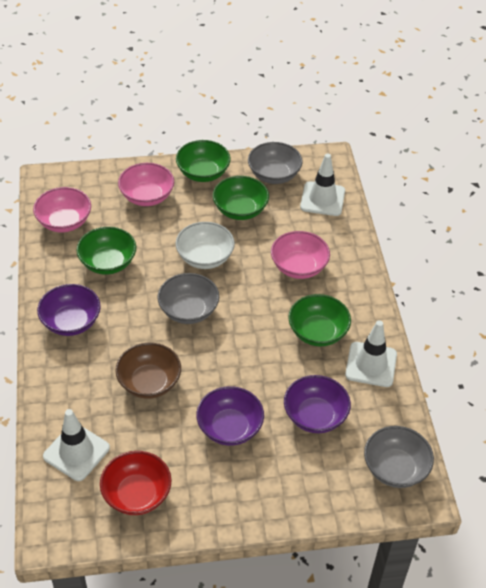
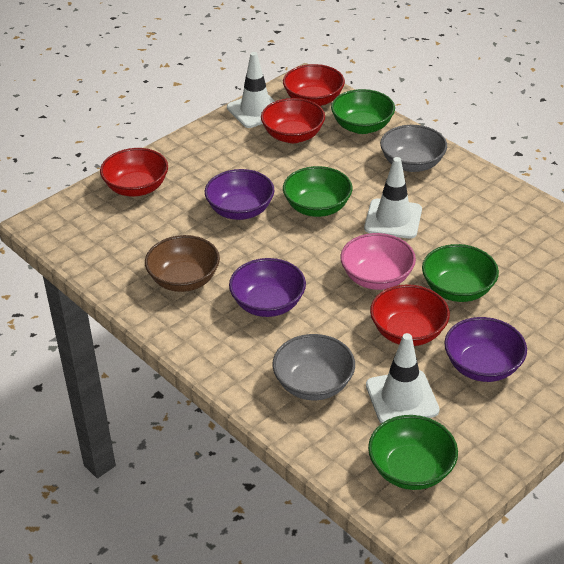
grey bowl: 3 -> 2
pink bowl: 3 -> 1
red bowl: 1 -> 4
white bowl: 1 -> 0

